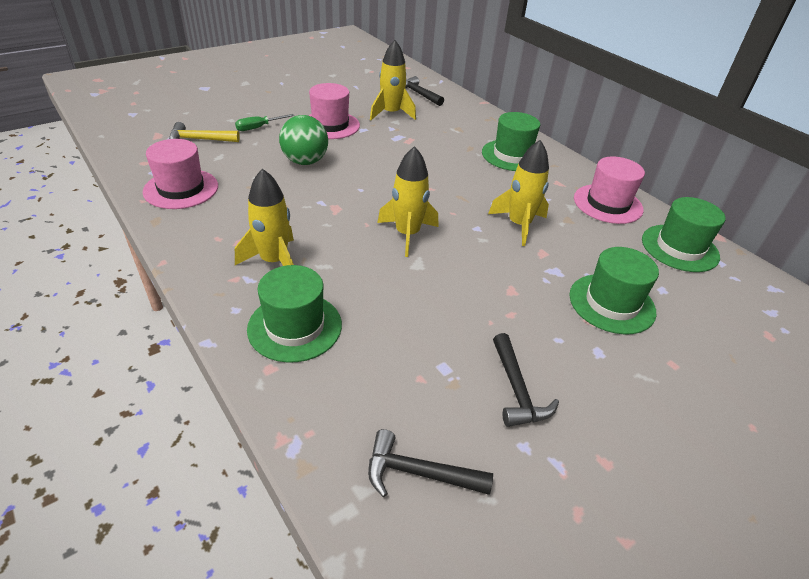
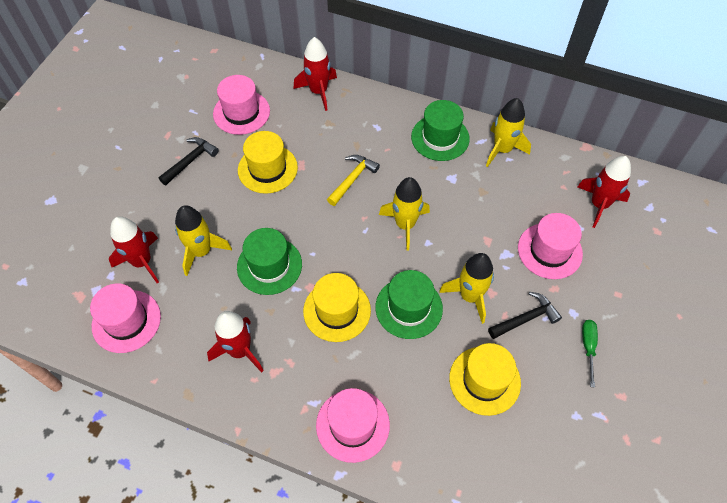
black hammer: 3 -> 2
green ball: 1 -> 0
green hat: 4 -> 3
pink hat: 3 -> 4
red rocket: 0 -> 4
yellow hat: 0 -> 3

